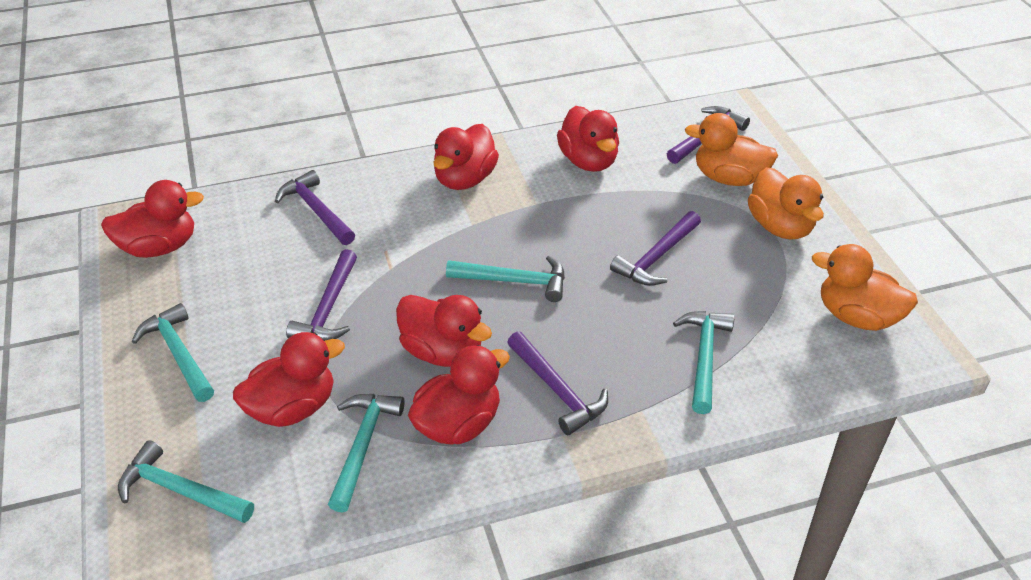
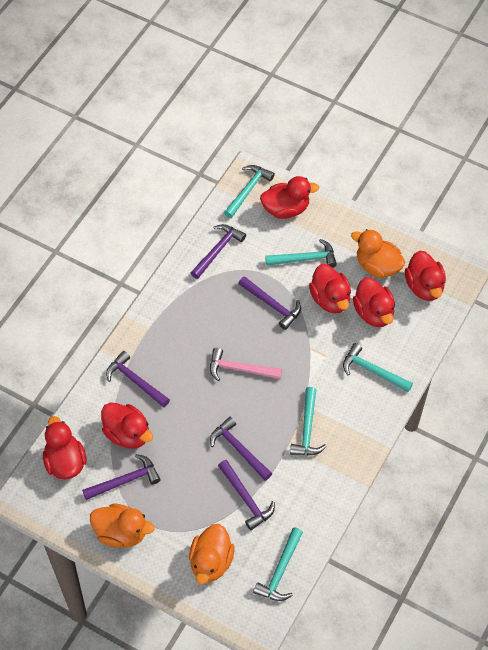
pink hammer: 0 -> 1
purple hammer: 5 -> 6

